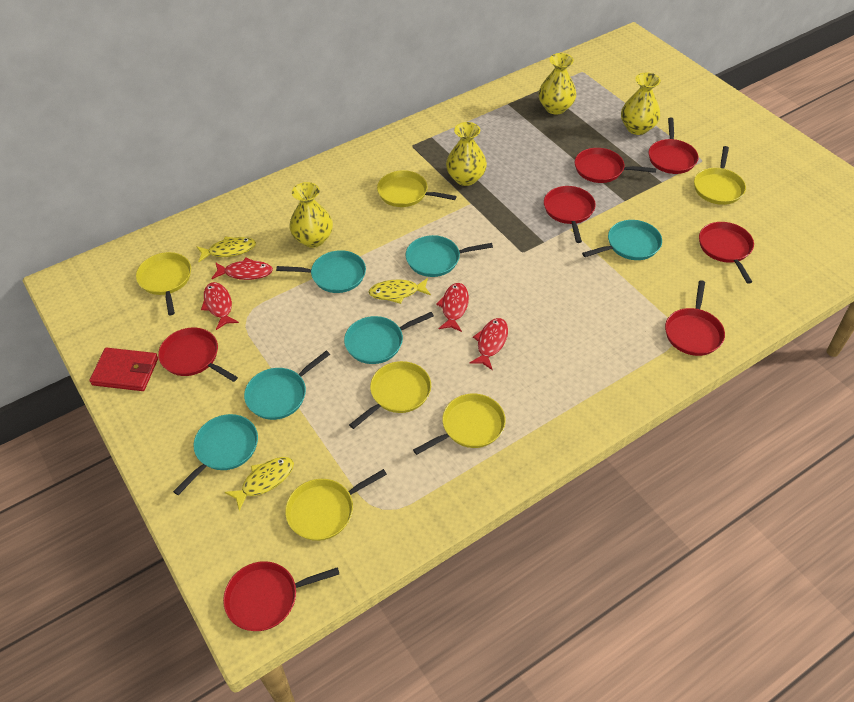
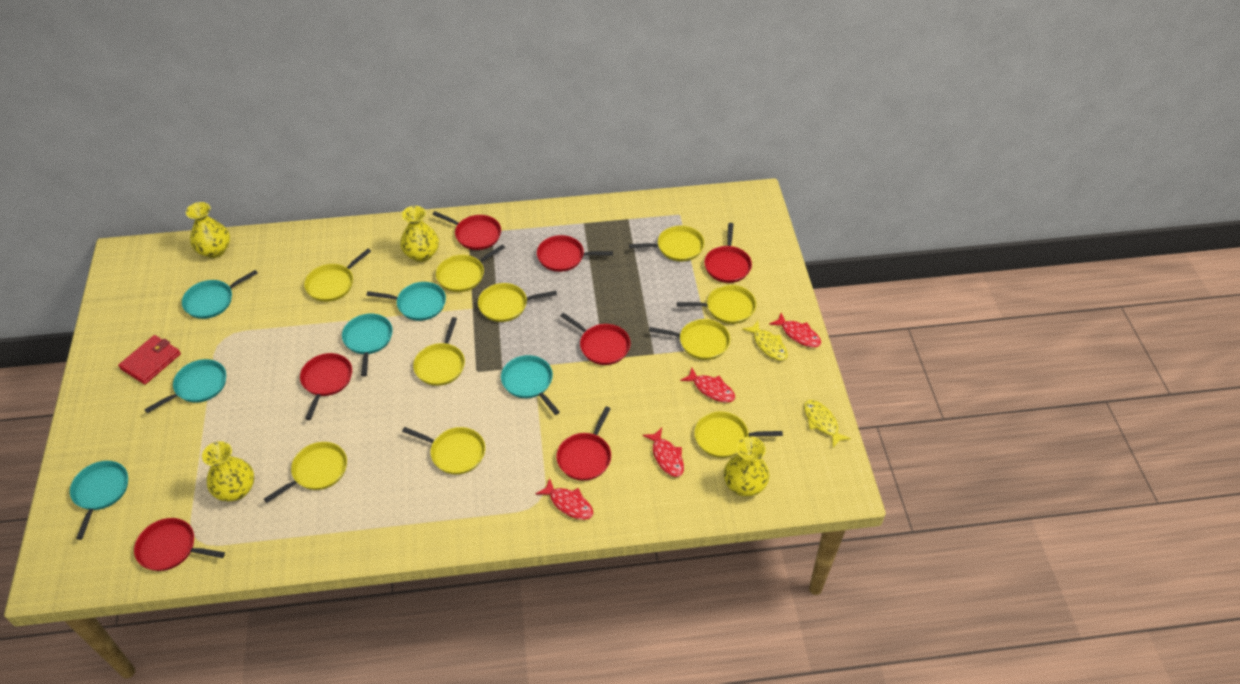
yellow fish: 3 -> 2
yellow pan: 6 -> 10

